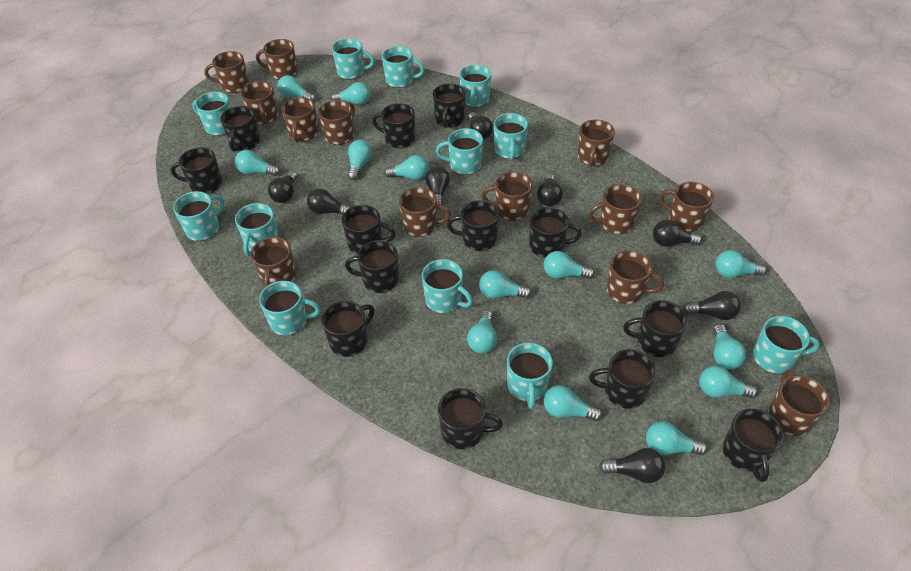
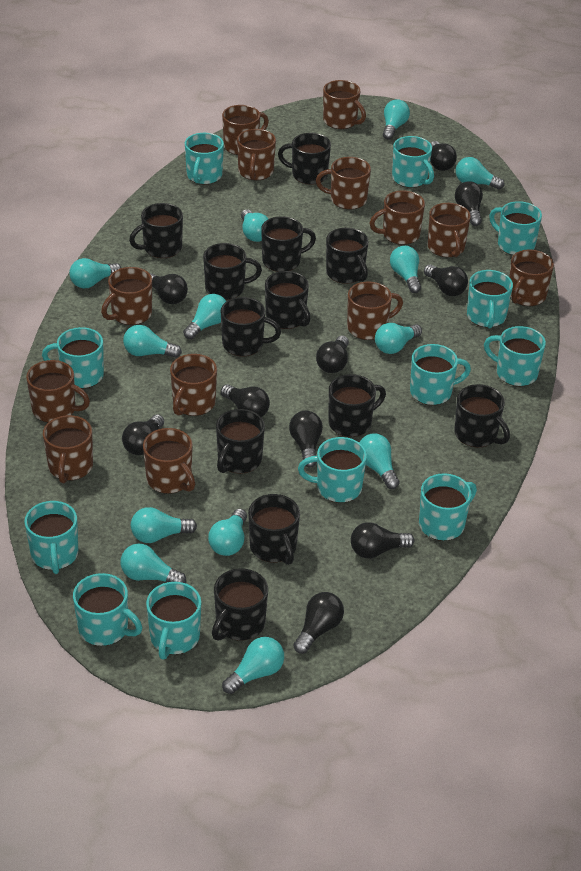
black light bulb: 8 -> 10
black mug: 13 -> 12

